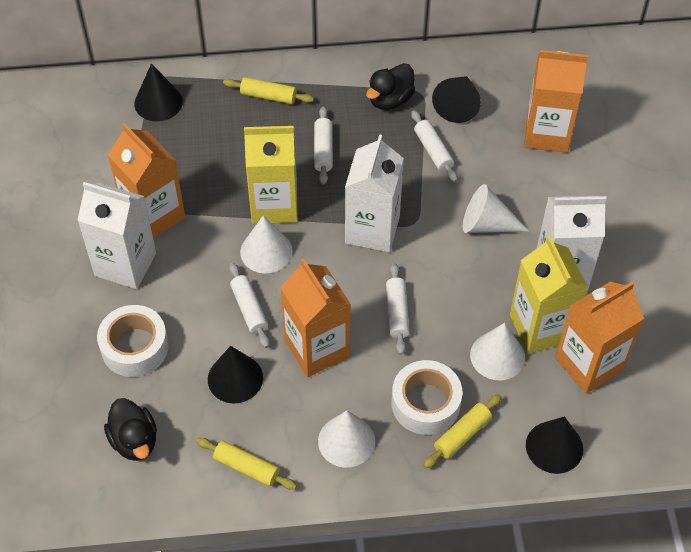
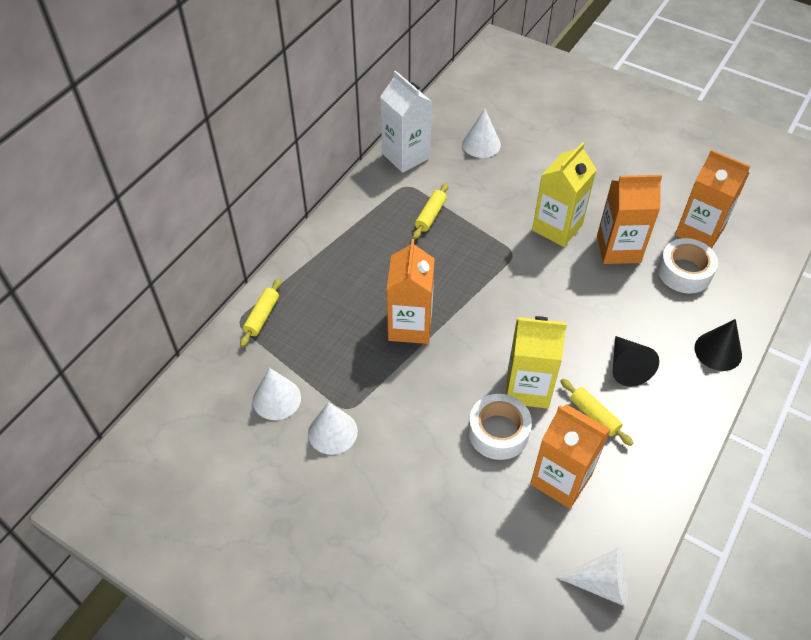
black cone: 4 -> 2
black duck: 2 -> 0
white carton: 3 -> 1
white rolling pin: 4 -> 0

